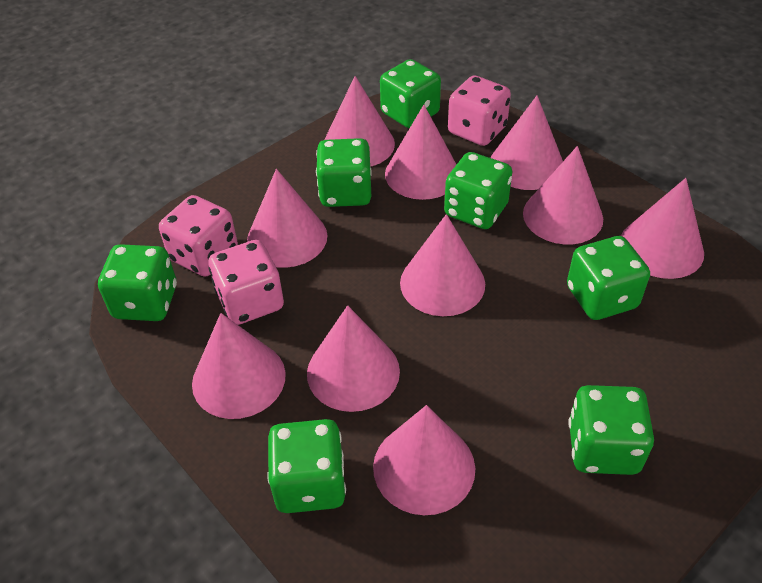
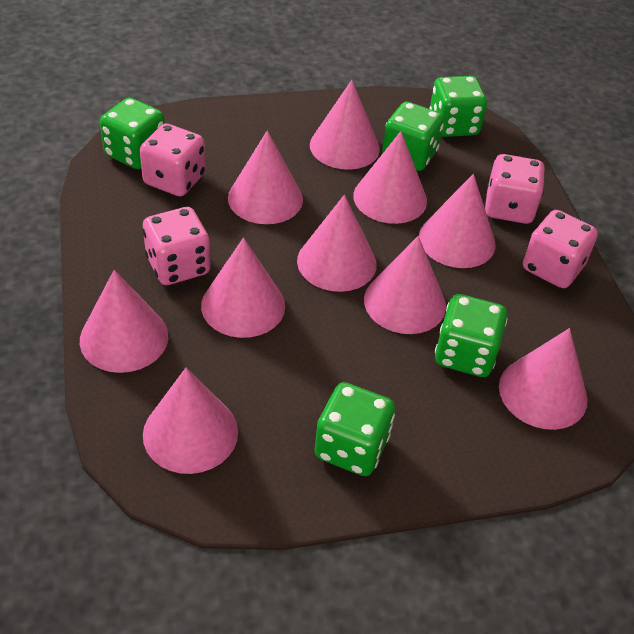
green dice: 7 -> 5
pink dice: 3 -> 4

